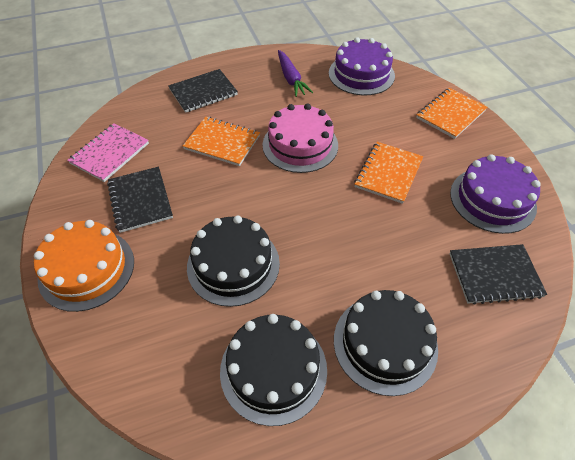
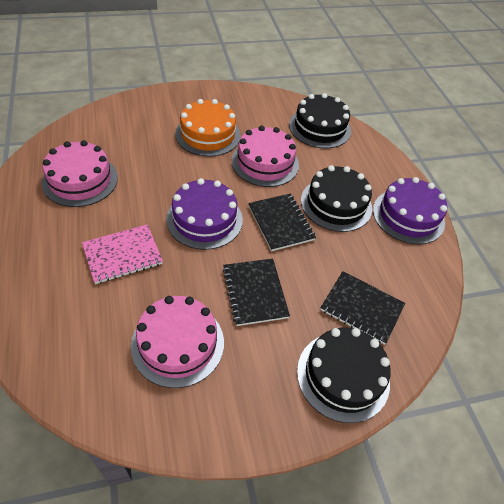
orange notebook: 3 -> 0
pink cake: 1 -> 3
purple carrot: 1 -> 0

